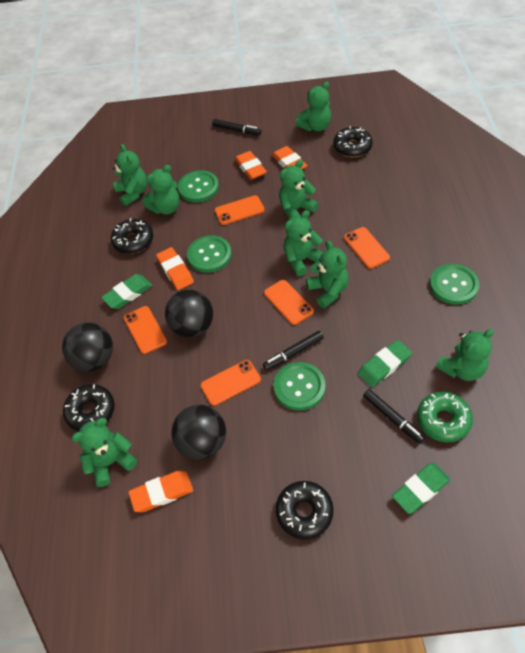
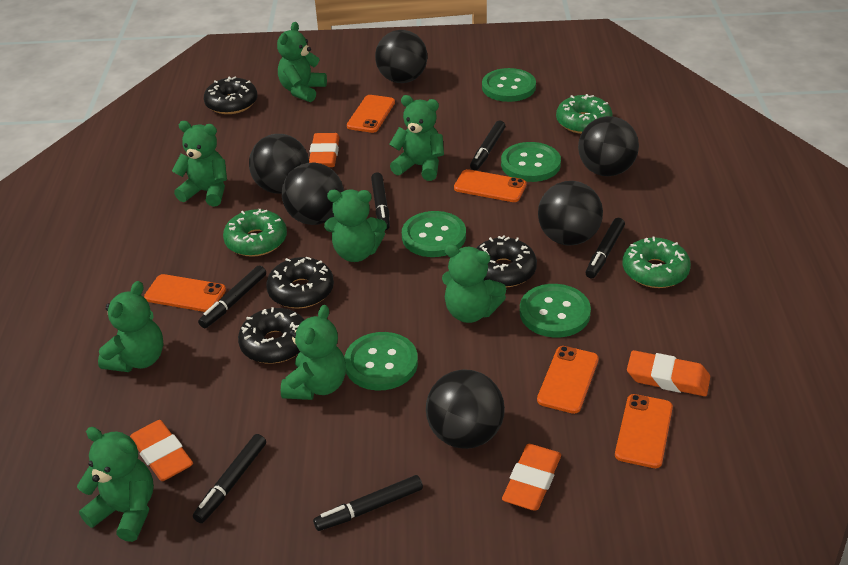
black ball: 3 -> 6
black marker: 3 -> 6
green button: 4 -> 5
green donut: 1 -> 3
green eraser: 3 -> 0

